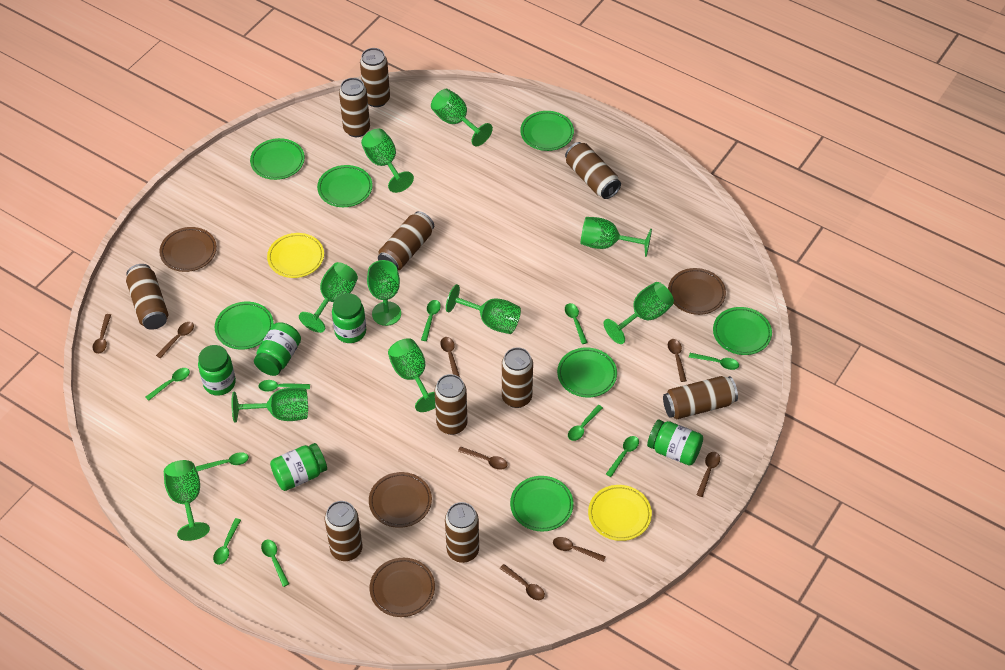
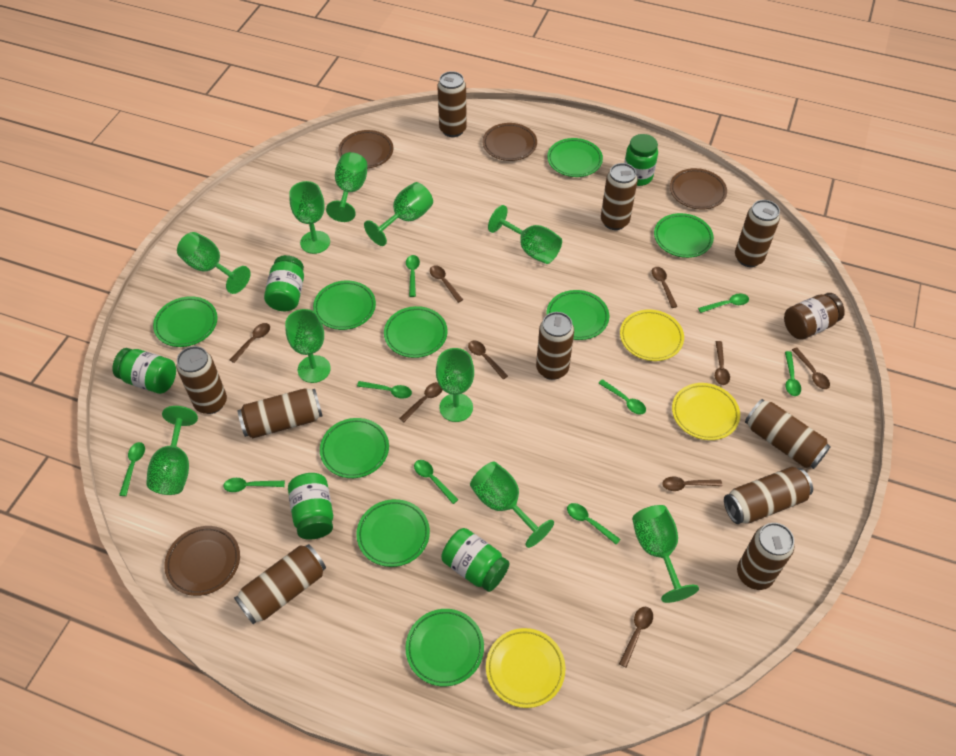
brown jar: 0 -> 1
brown spoon: 8 -> 9
green plate: 7 -> 9
green spoon: 10 -> 9
yellow plate: 2 -> 3

